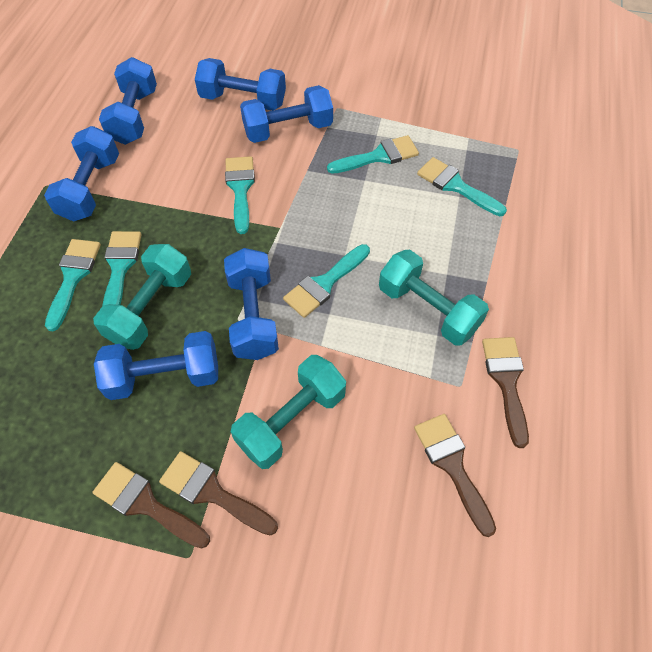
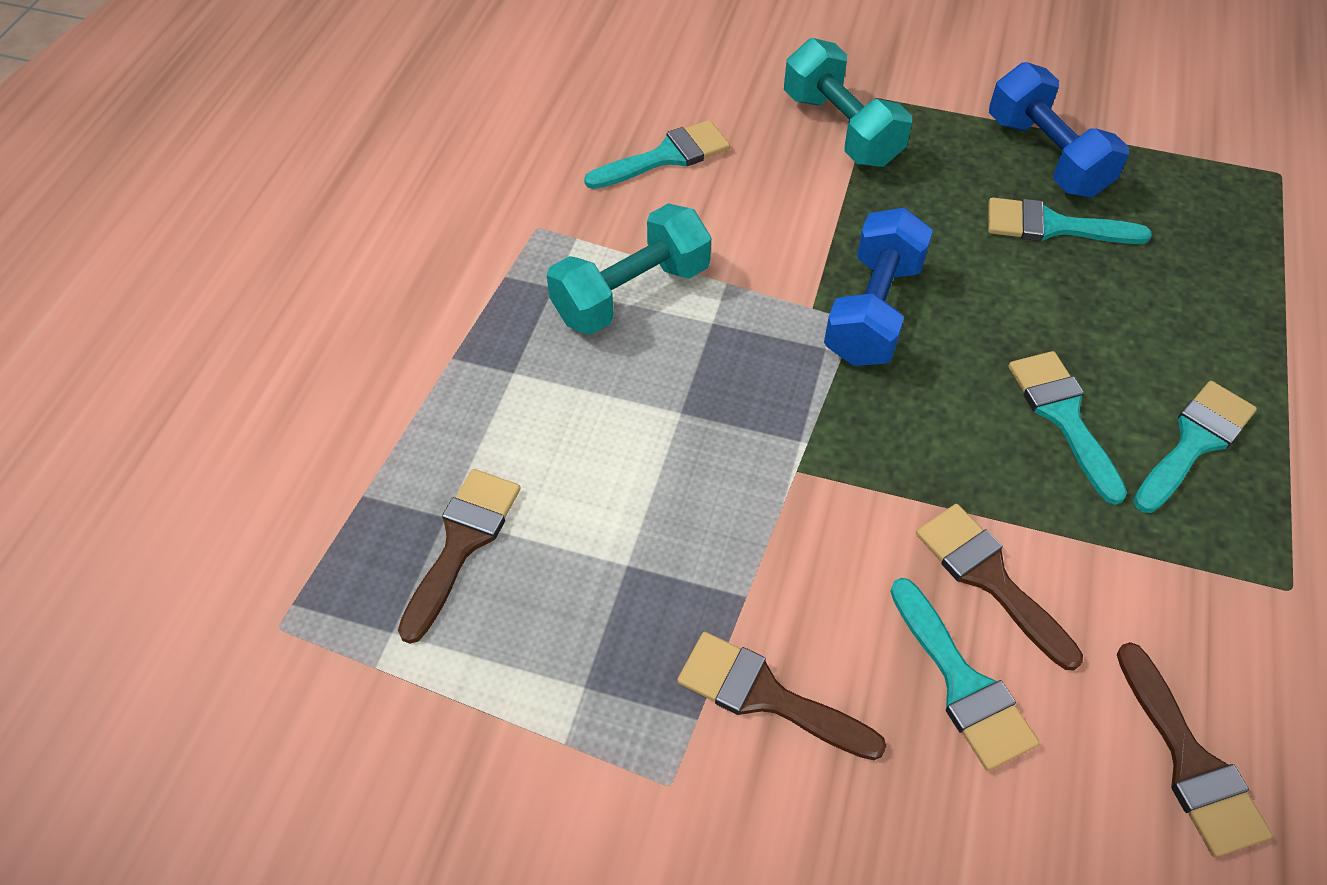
blue dumbbell: 6 -> 2
turquoise brush: 6 -> 5
turquoise dumbbell: 3 -> 2

